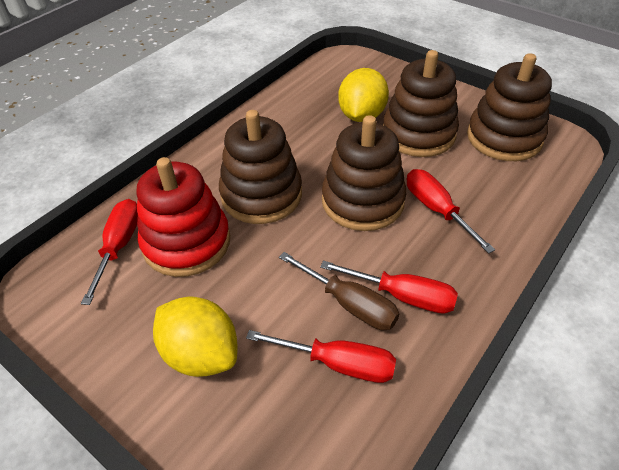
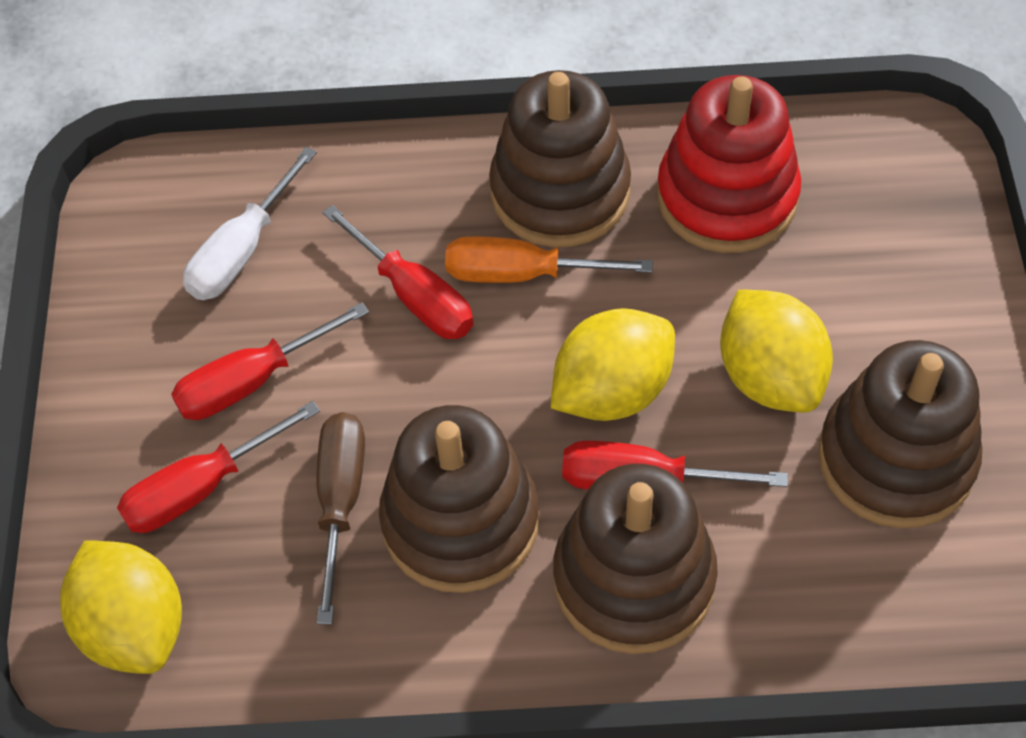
orange screwdriver: 0 -> 1
white screwdriver: 0 -> 1
yellow lemon: 2 -> 3

